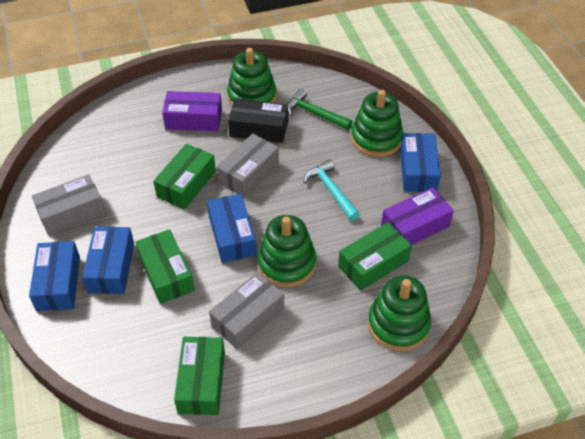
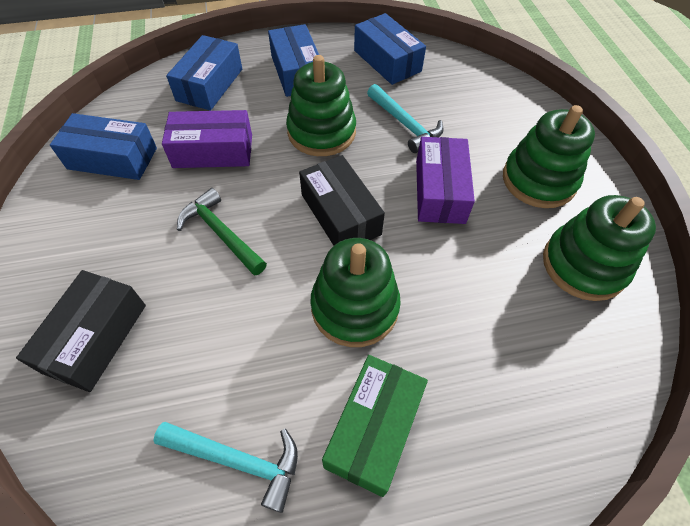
black box: 1 -> 2
green box: 4 -> 1
grey box: 3 -> 0
turquoise hammer: 1 -> 2

